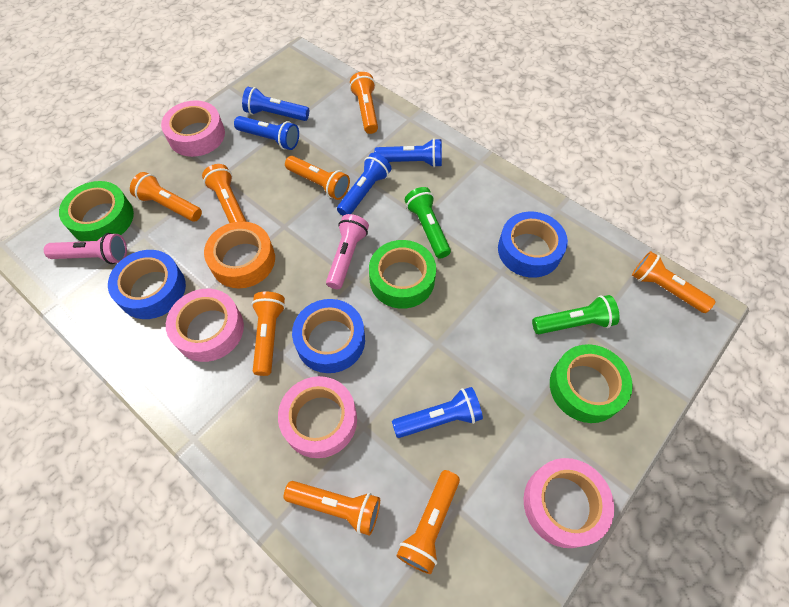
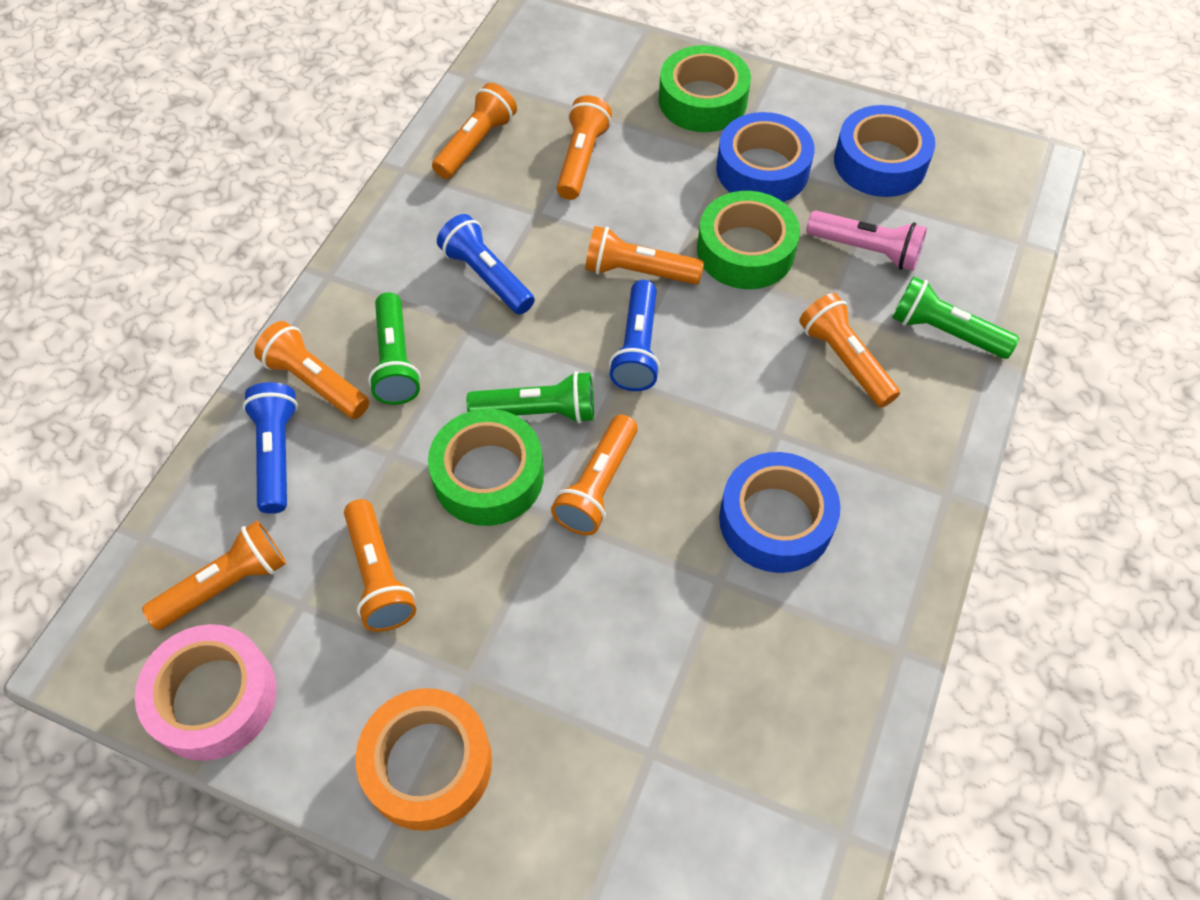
blue flashlight: 5 -> 3
green flashlight: 2 -> 3
pink flashlight: 2 -> 1
pink tape: 4 -> 1

